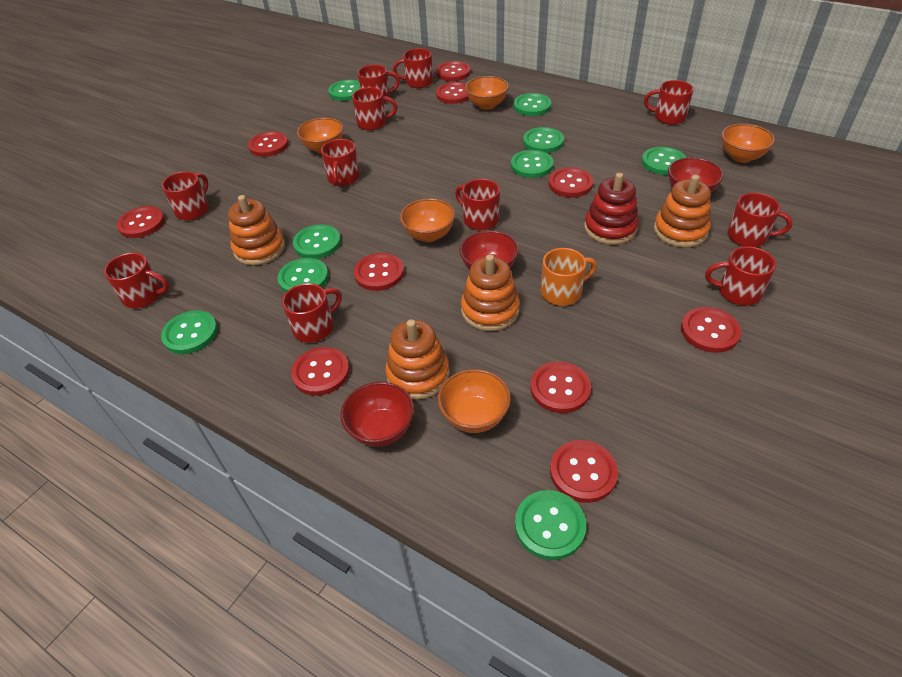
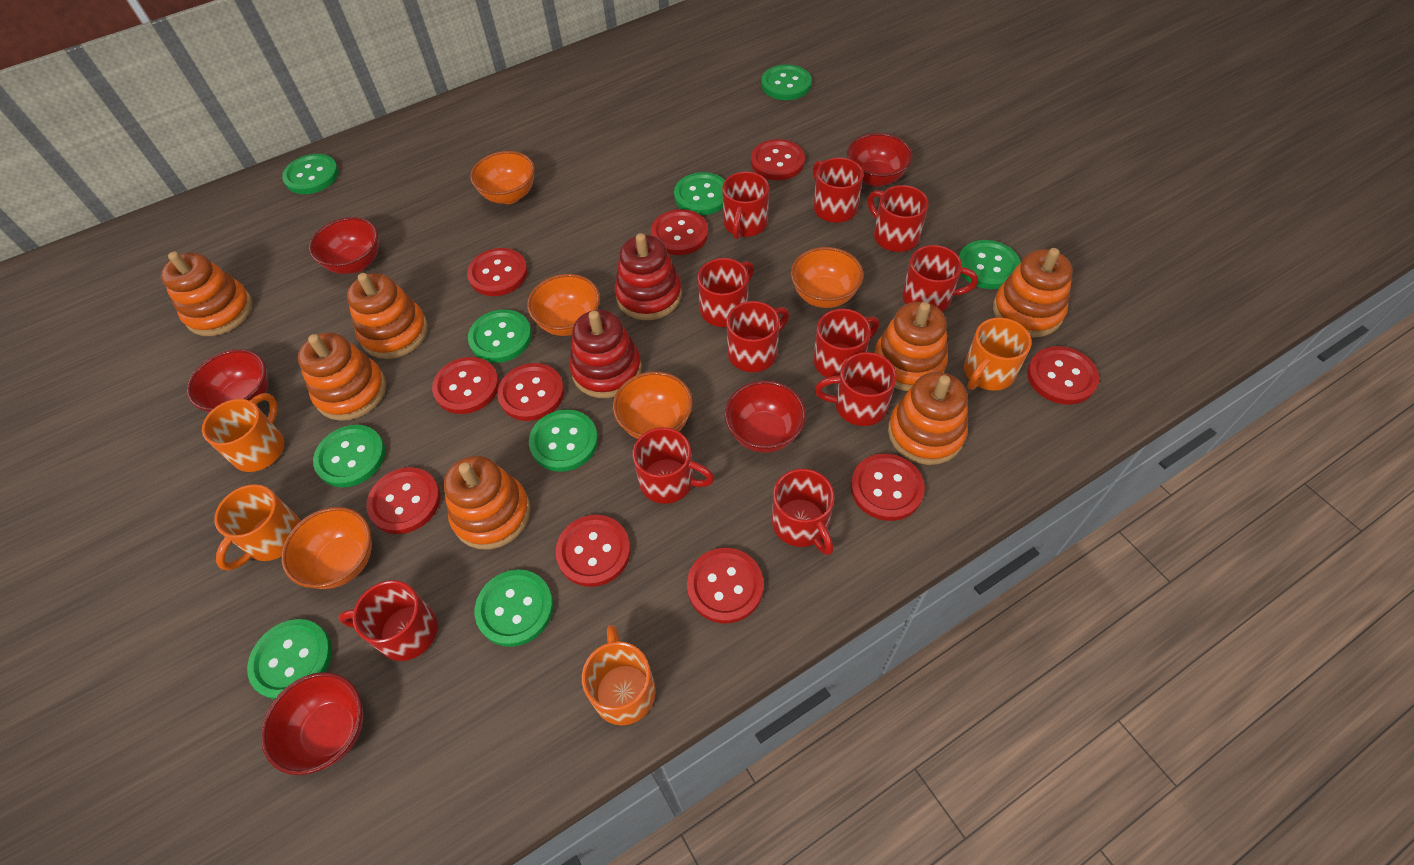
orange mug: 1 -> 4
orange stacking toy: 4 -> 7
red bowl: 3 -> 5
red stacking toy: 1 -> 2

